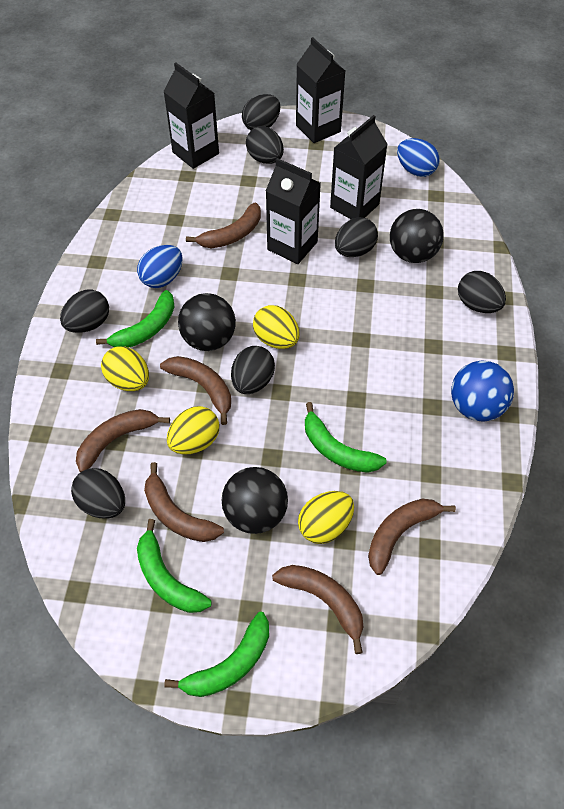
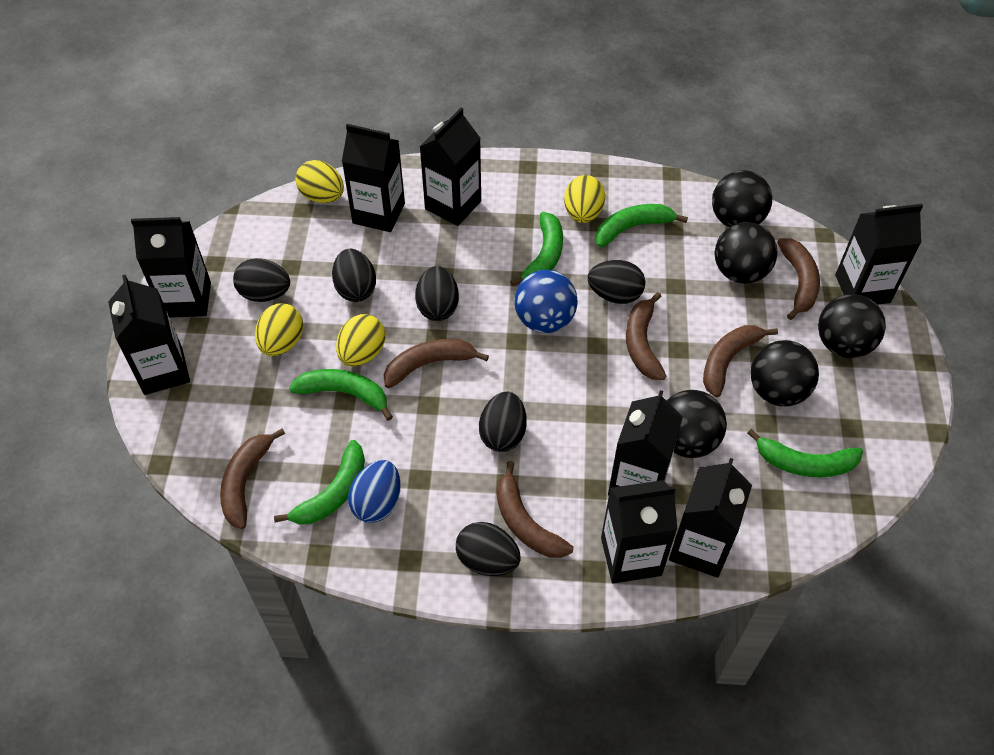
black ball: 3 -> 5
black carton: 4 -> 8
black egg: 7 -> 6
blue egg: 2 -> 1
green banana: 4 -> 5

